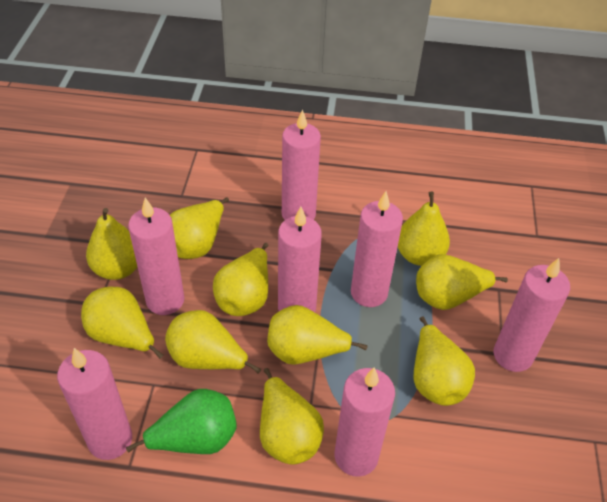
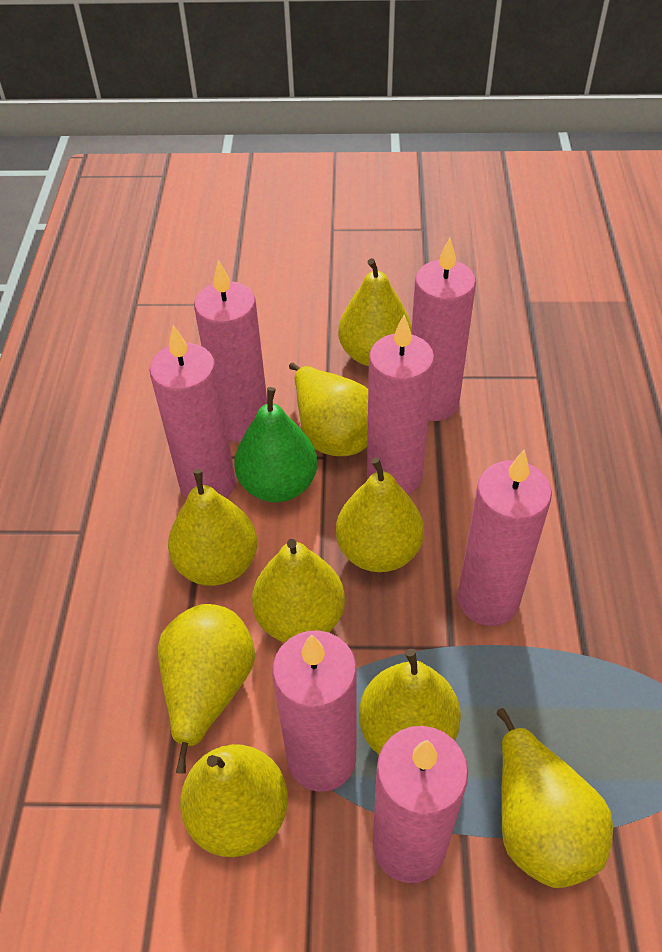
yellow pear: 10 -> 9

